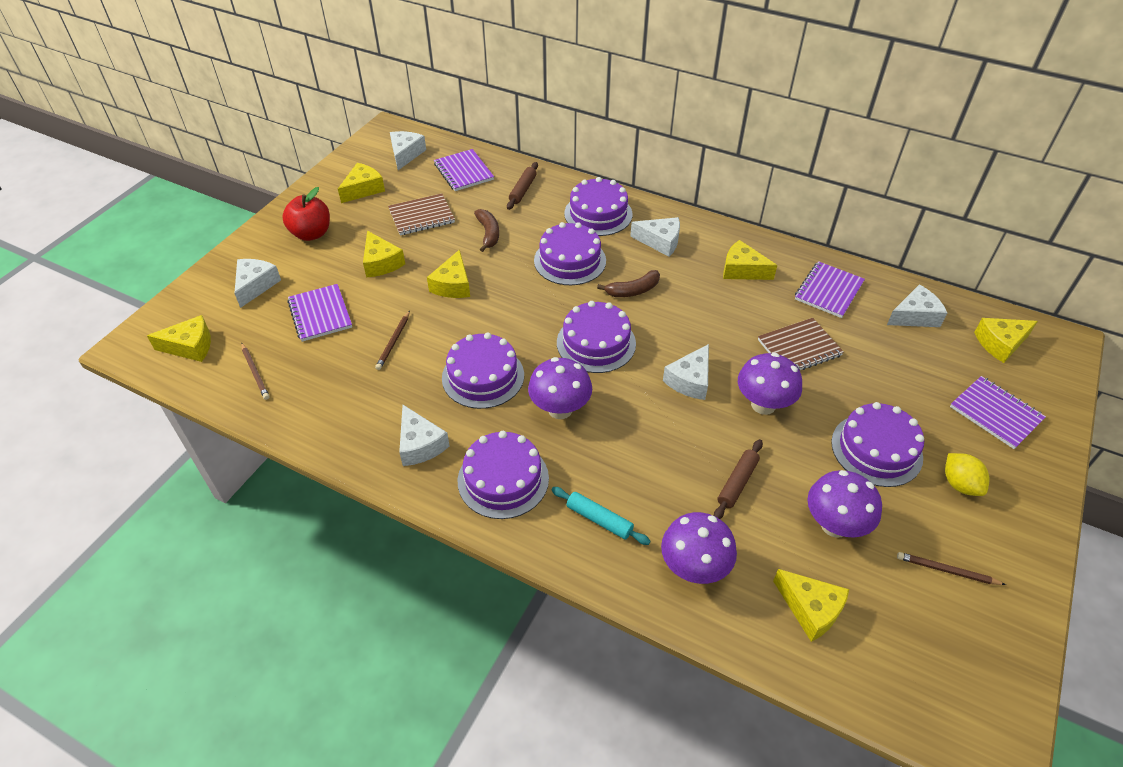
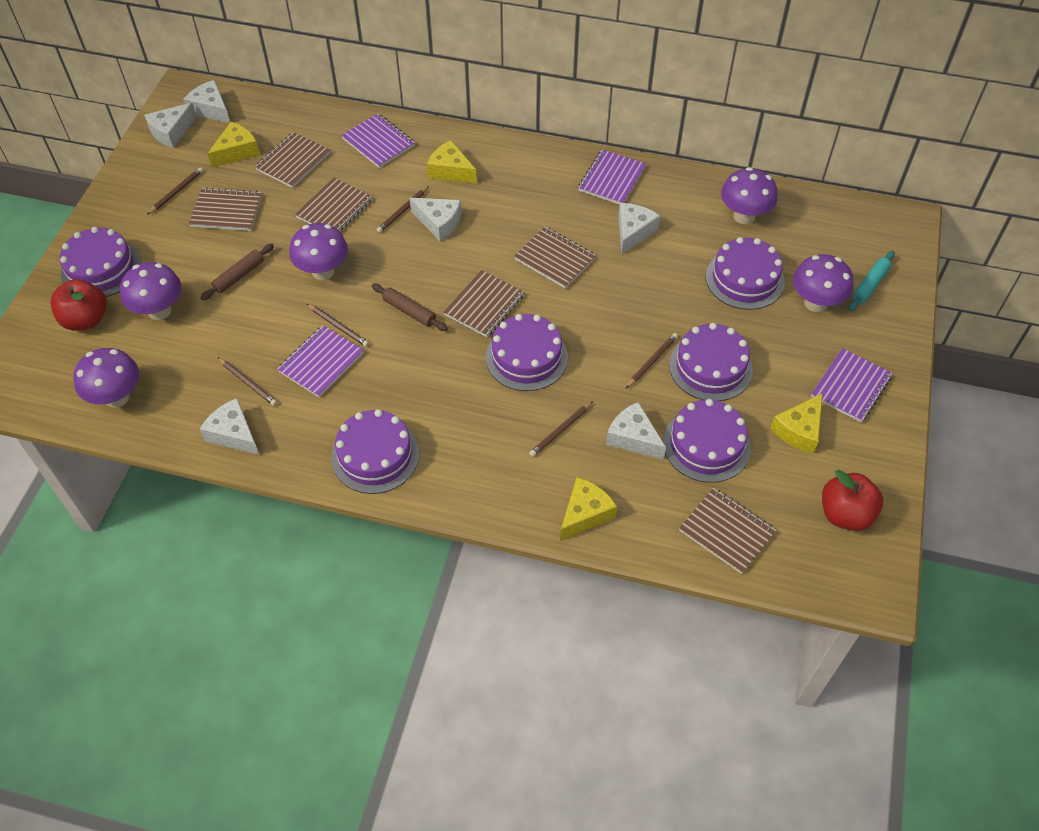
brown banana: 2 -> 0
brown notebook: 2 -> 6
brown pencil: 3 -> 6
purple mushroom: 4 -> 5
red apple: 1 -> 2
yellow cheese: 7 -> 4
yellow lemon: 1 -> 0

